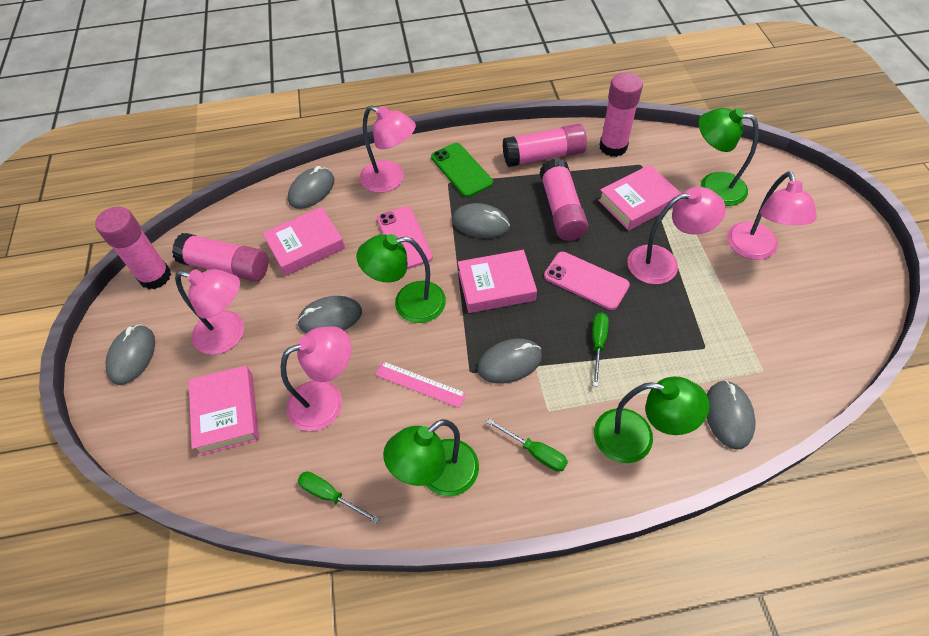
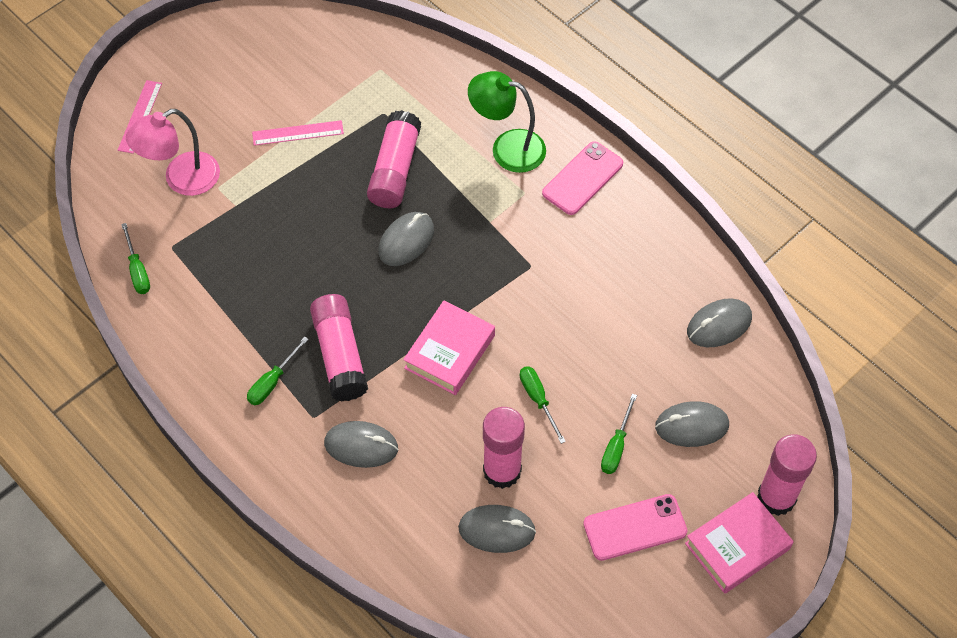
green lamp: 4 -> 1
green phone: 1 -> 0
green screwdriver: 3 -> 4
grey mouse: 6 -> 5
pink book: 4 -> 2
pink glue stick: 5 -> 4
pink lamp: 5 -> 1
pink ruler: 1 -> 2

